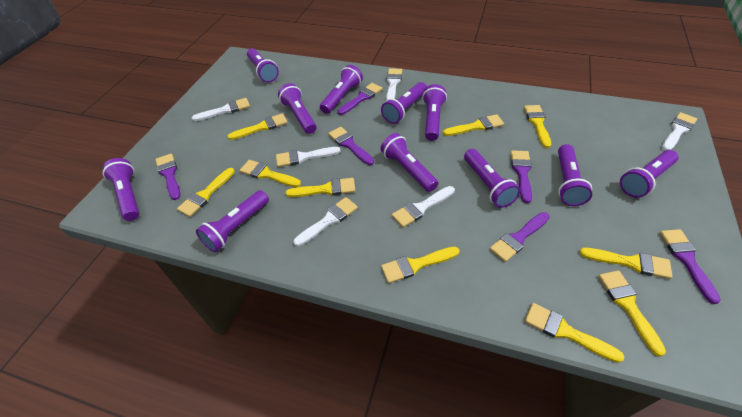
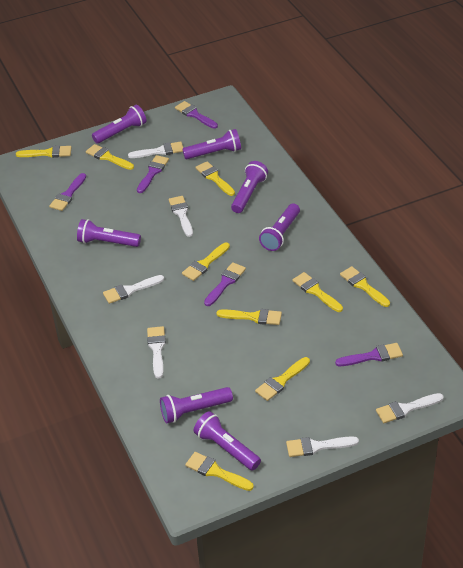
purple brush: 6 -> 5
purple flashlight: 11 -> 7
yellow brush: 10 -> 9

